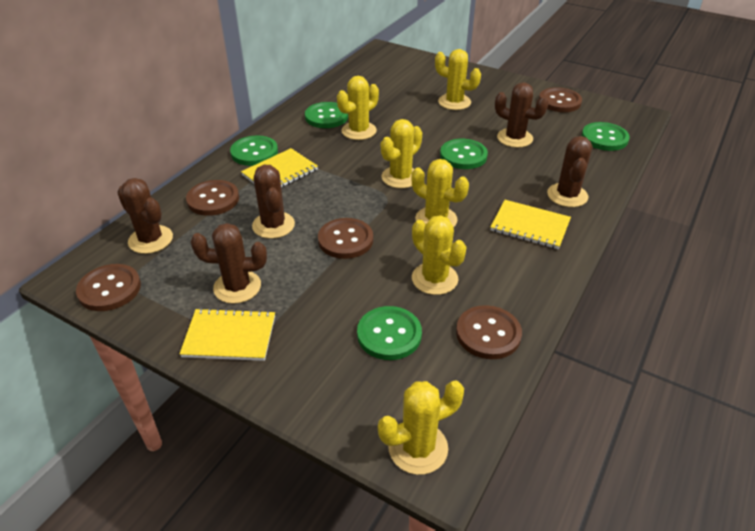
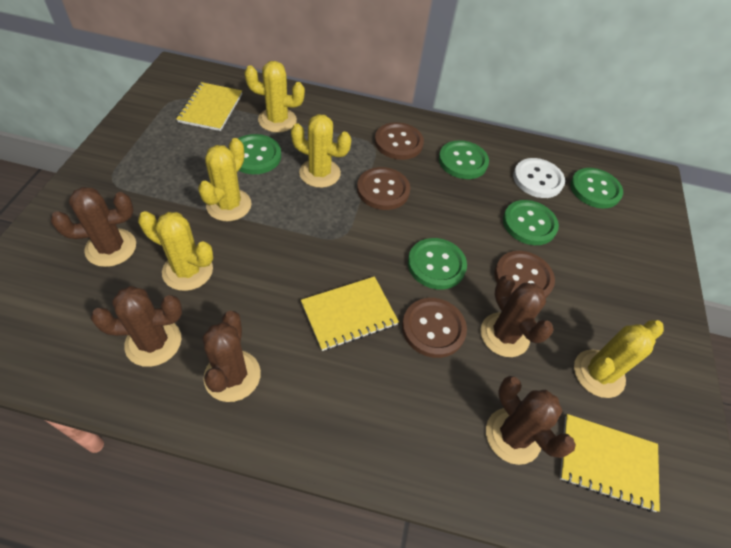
brown button: 5 -> 4
white button: 0 -> 1
yellow cactus: 6 -> 5

